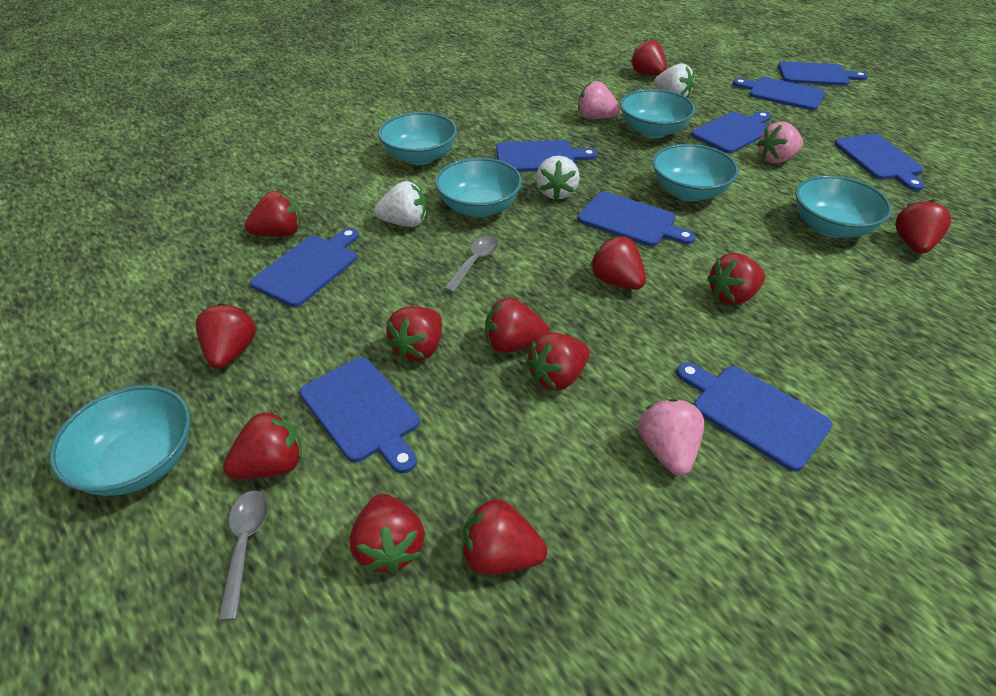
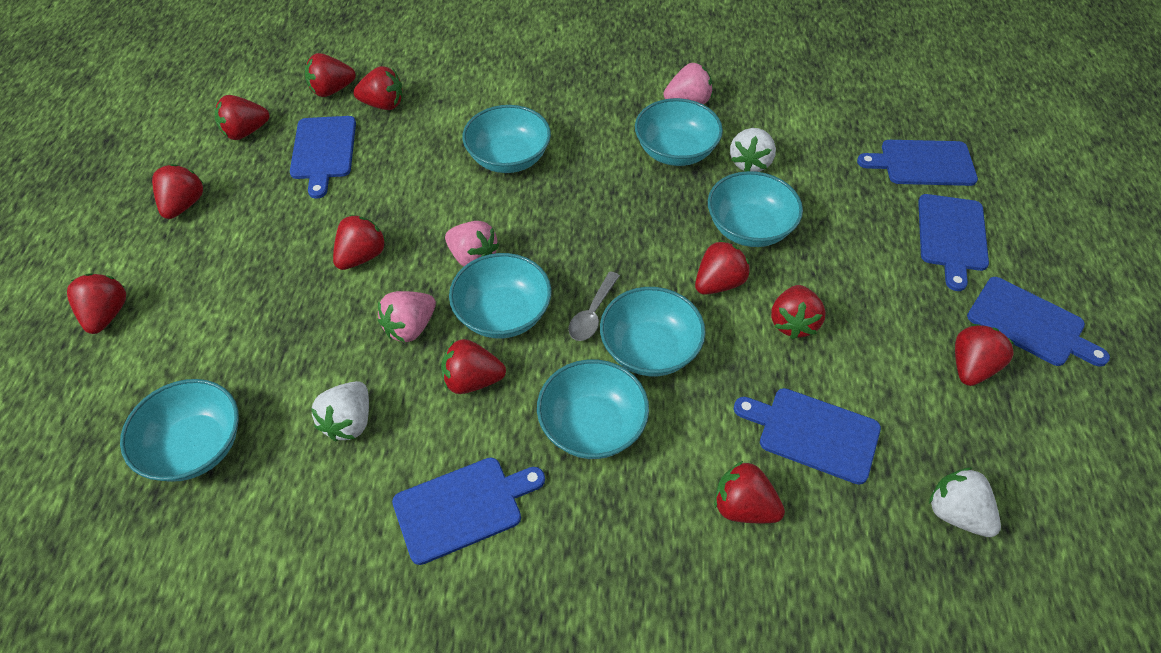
blue cutting board: 9 -> 6
grey spoon: 2 -> 1
red strawberry: 12 -> 11
turquoise bowl: 6 -> 7

